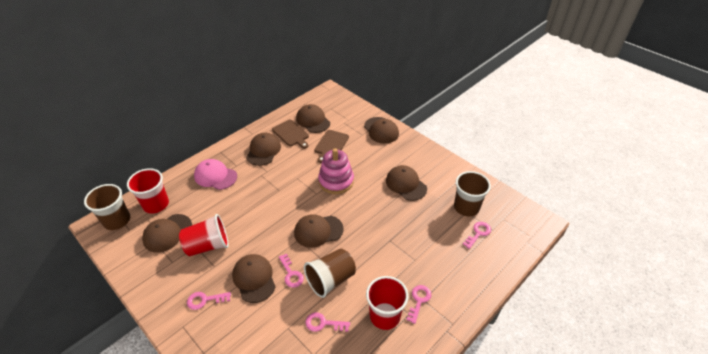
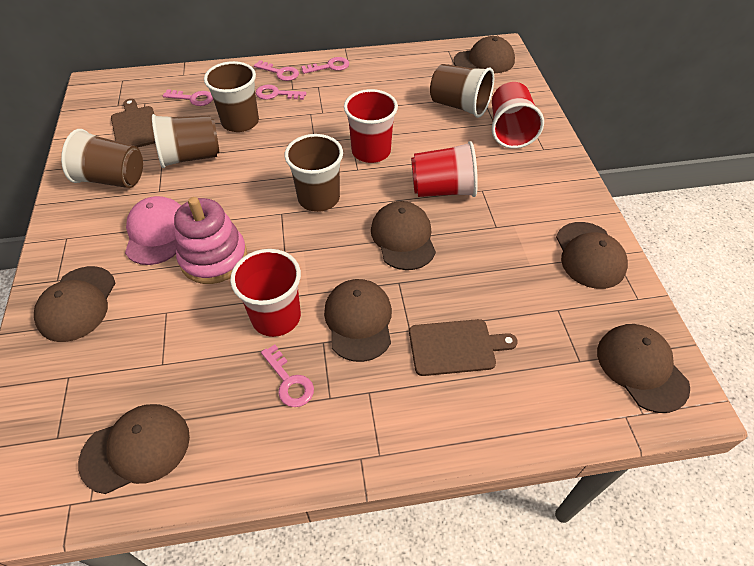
brown cup: 3 -> 5
red cup: 3 -> 4

